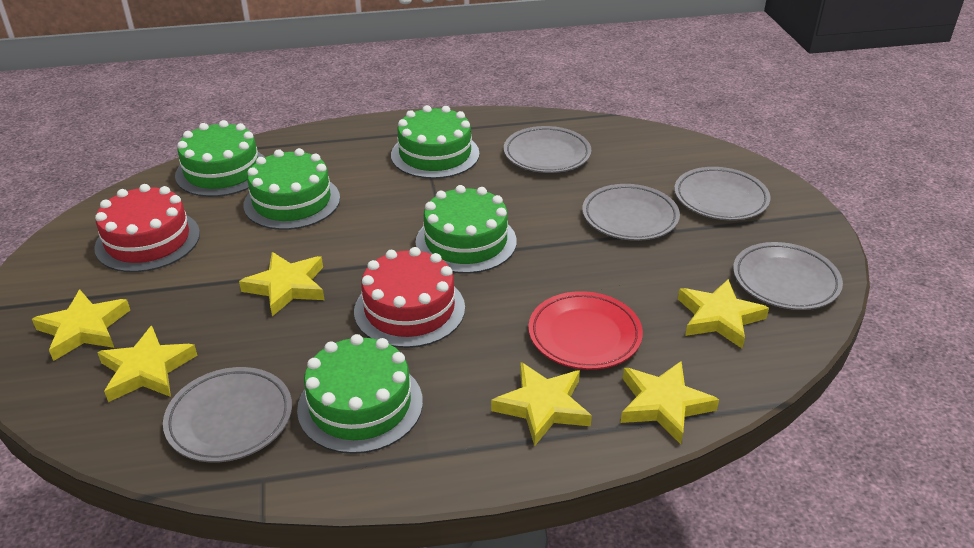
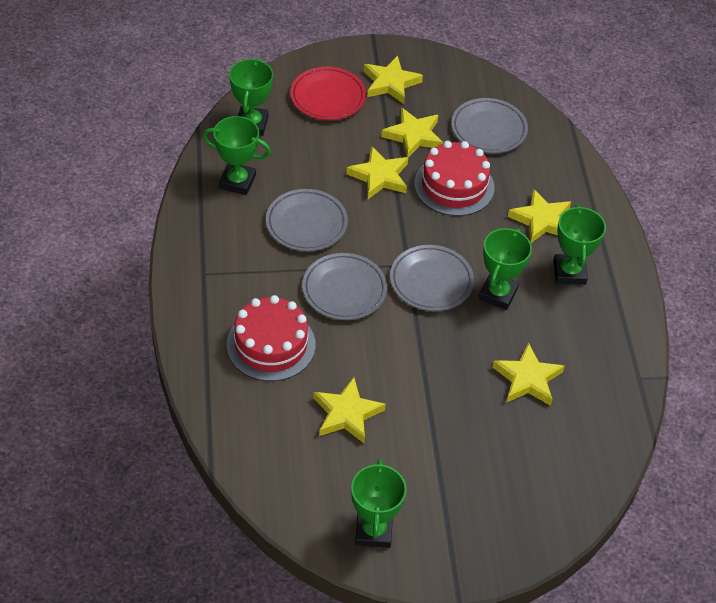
green cake: 5 -> 0
green trophy: 0 -> 5
grey plate: 5 -> 4

